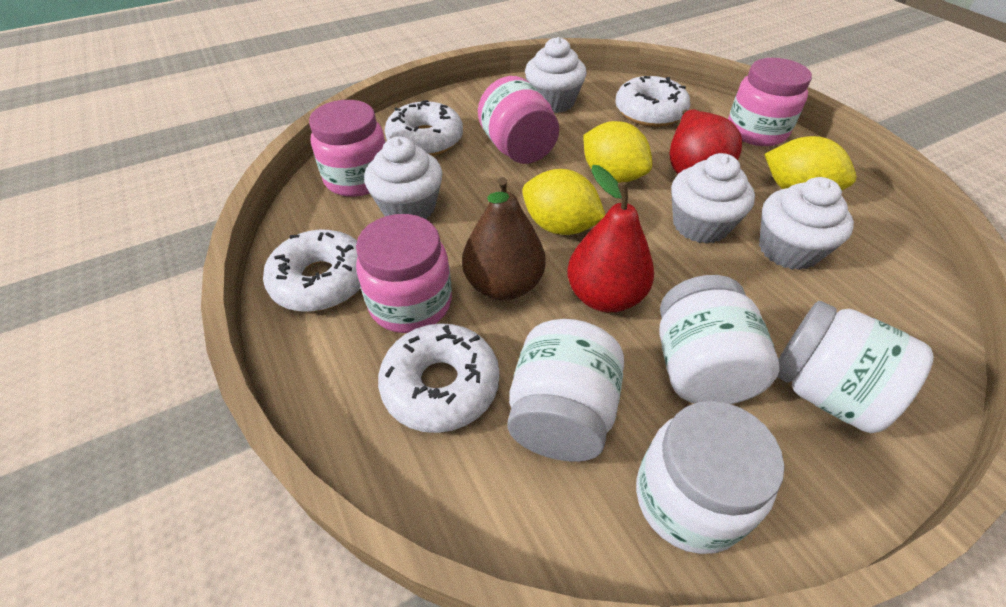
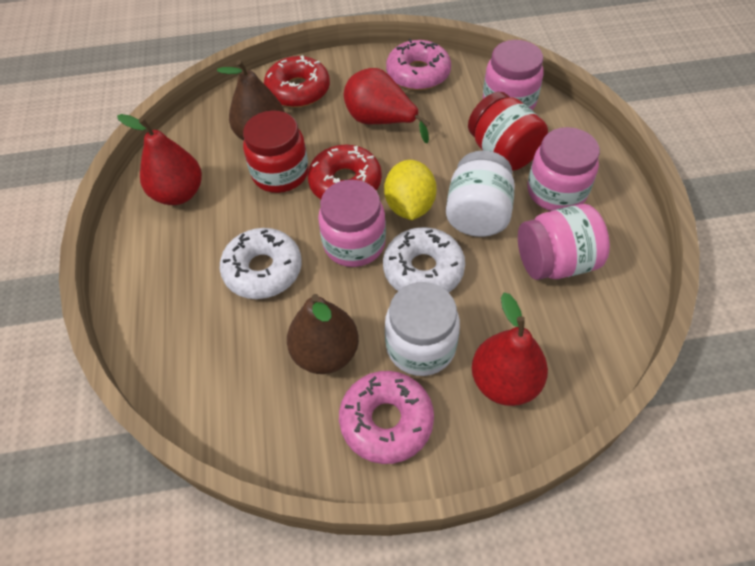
brown pear: 1 -> 2
pink donut: 0 -> 2
red donut: 0 -> 2
red jar: 0 -> 2
red pear: 2 -> 3
white cupcake: 4 -> 0
white donut: 4 -> 2
white jar: 4 -> 2
yellow lemon: 3 -> 1

